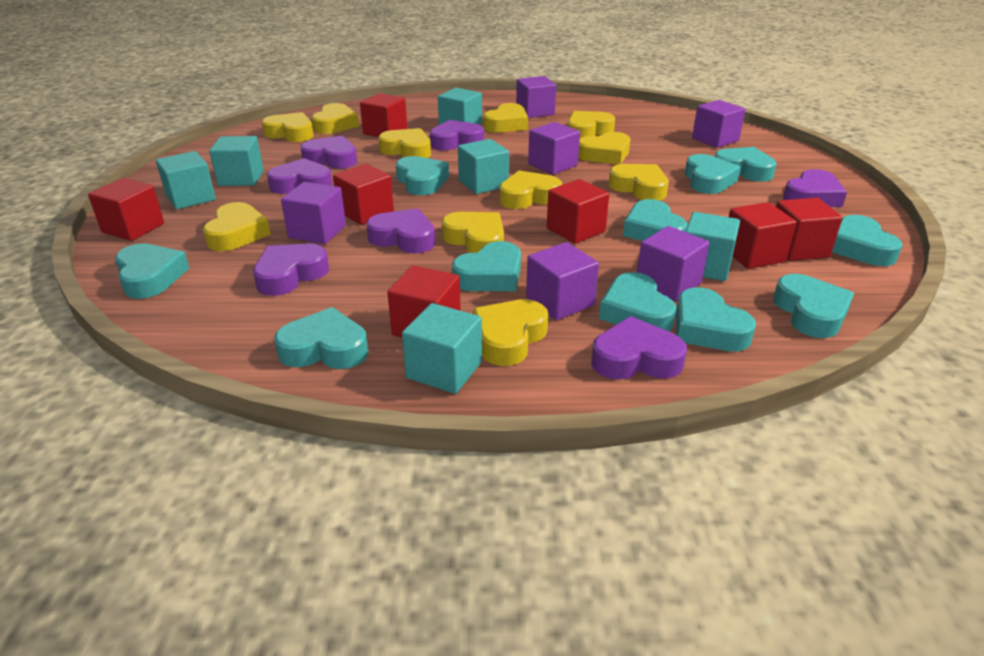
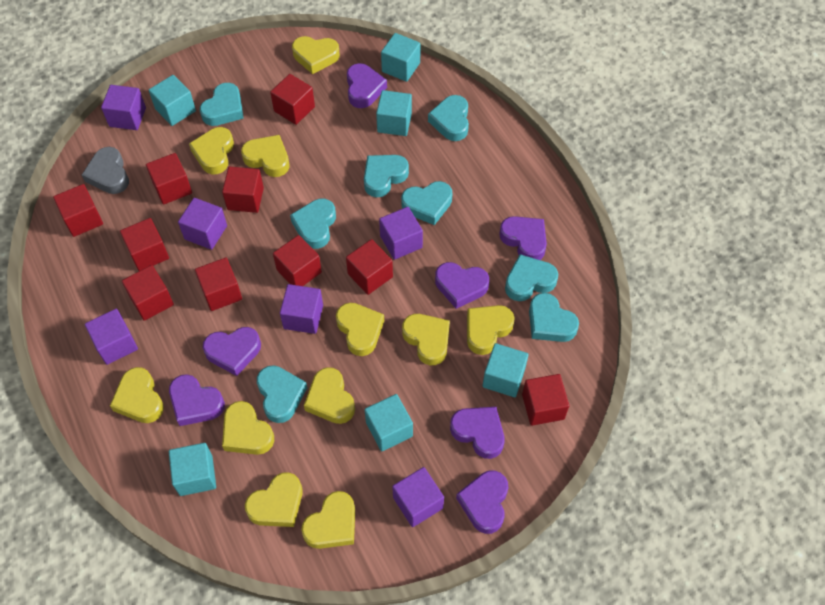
grey heart: 0 -> 1
red cube: 7 -> 10
turquoise heart: 11 -> 8

